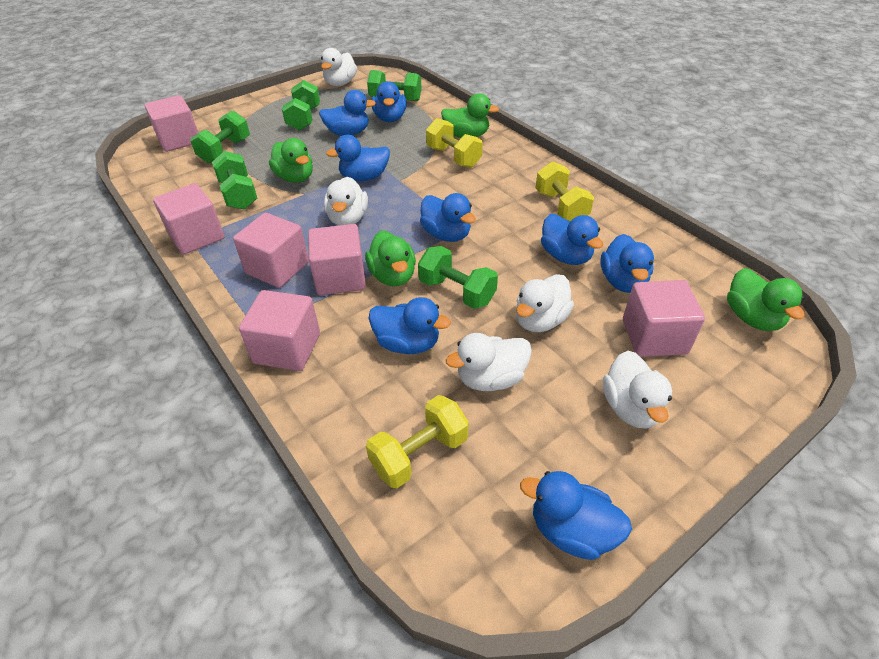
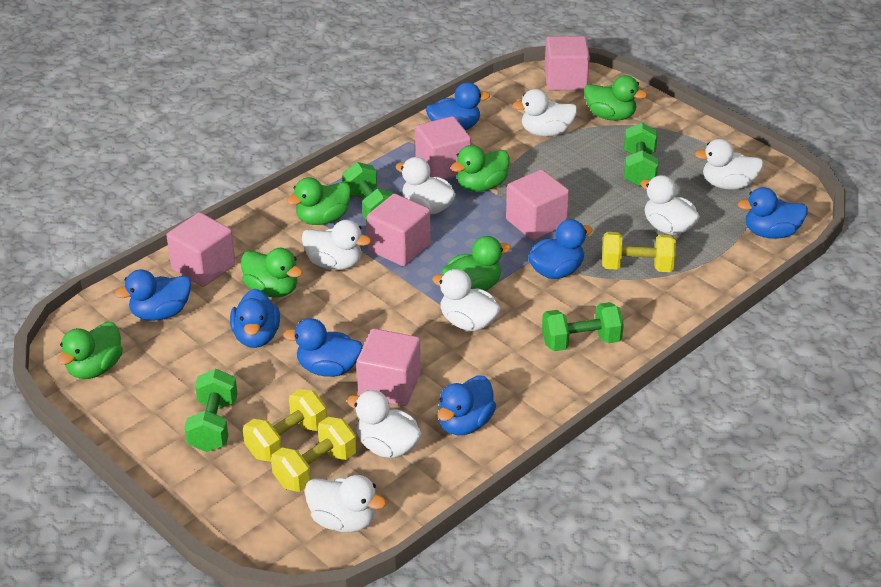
blue duck: 8 -> 7
green duck: 4 -> 6
green dumbbell: 5 -> 4
white duck: 5 -> 8

